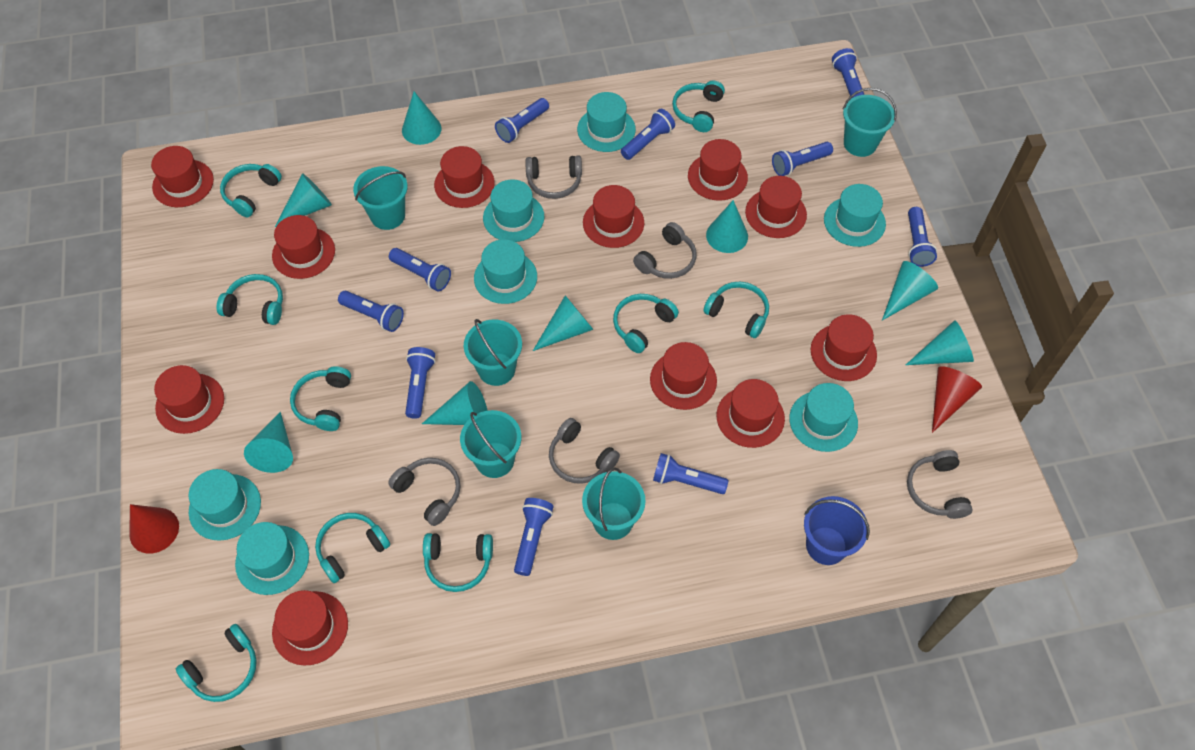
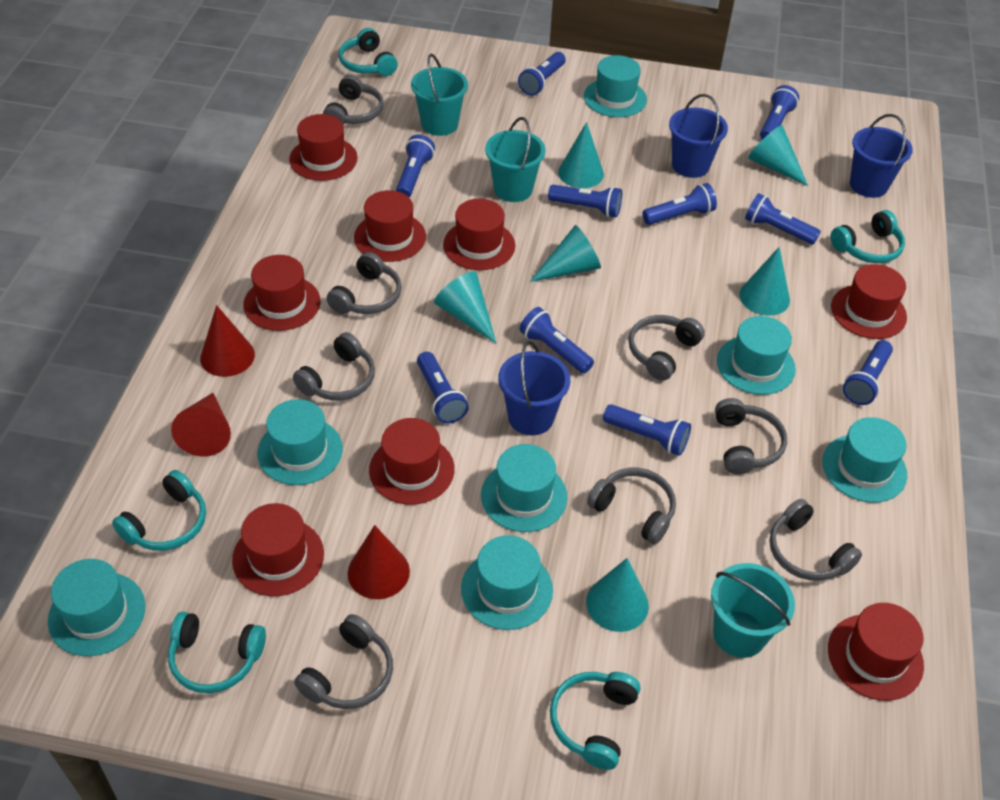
blue bucket: 1 -> 3
grey headphones: 5 -> 8
red cone: 2 -> 3
red hat: 11 -> 8
turquoise bucket: 5 -> 3
turquoise cone: 8 -> 6
turquoise headphones: 9 -> 5

